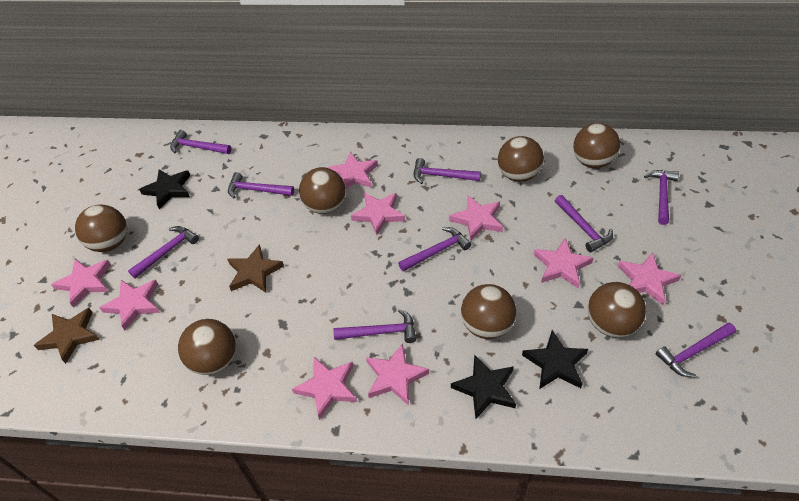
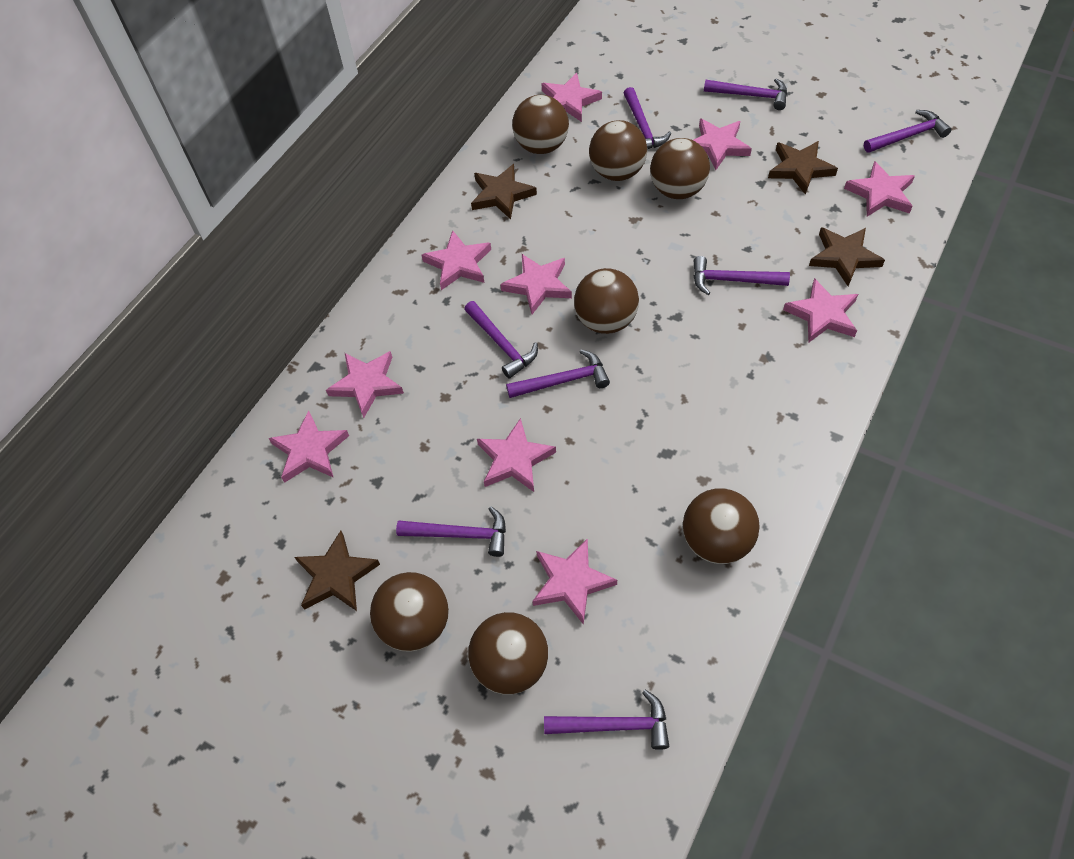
black star: 3 -> 0
brown star: 2 -> 4
pink star: 9 -> 10
purple hammer: 9 -> 8

